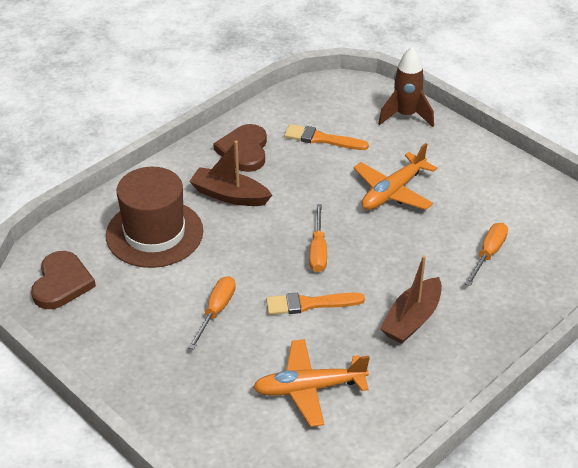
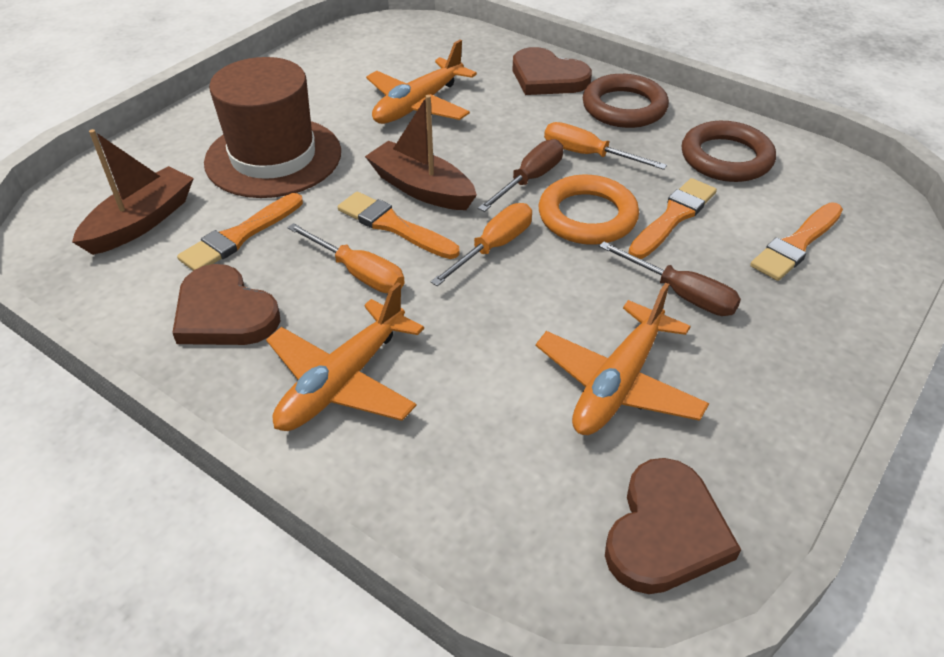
brown heart: 2 -> 3
brown ring: 0 -> 2
brown rocket: 1 -> 0
brown screwdriver: 0 -> 2
orange brush: 2 -> 4
orange plane: 2 -> 3
orange ring: 0 -> 1

